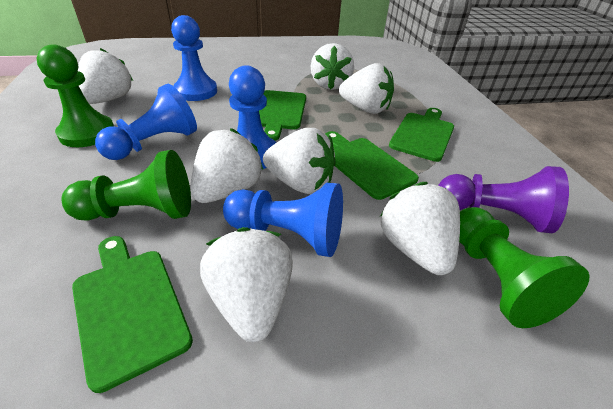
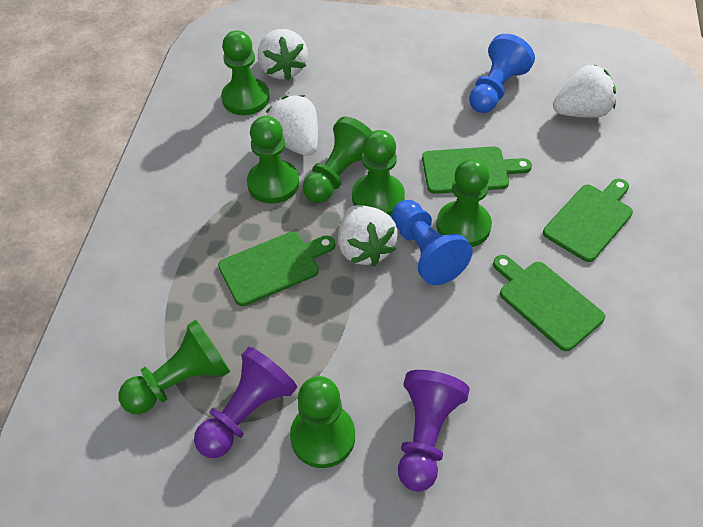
blue pawn: 4 -> 2
green pawn: 3 -> 7
purple pawn: 1 -> 2
white strawberry: 7 -> 4

